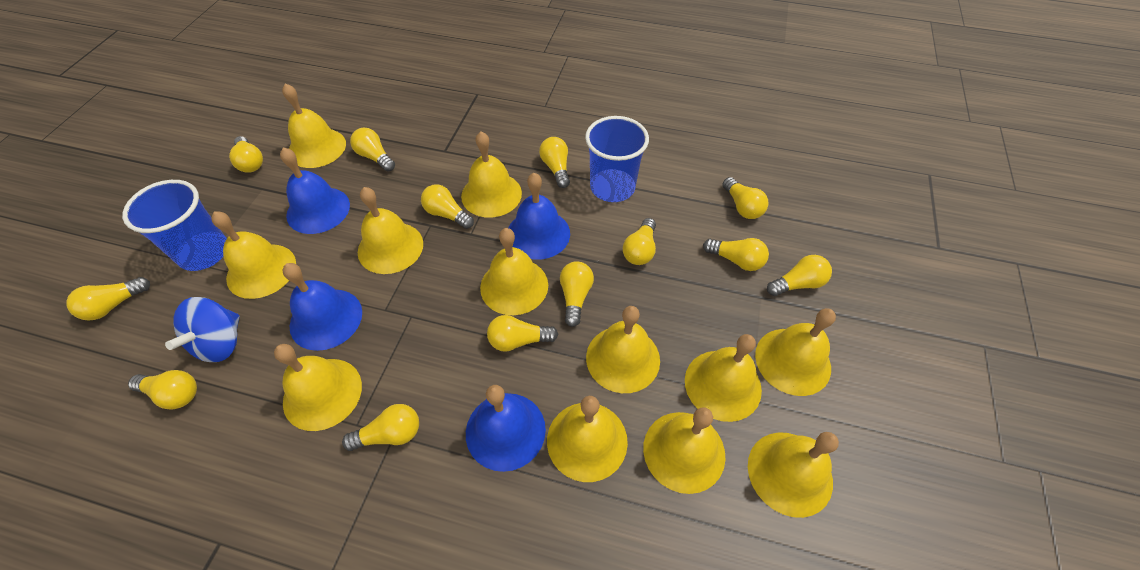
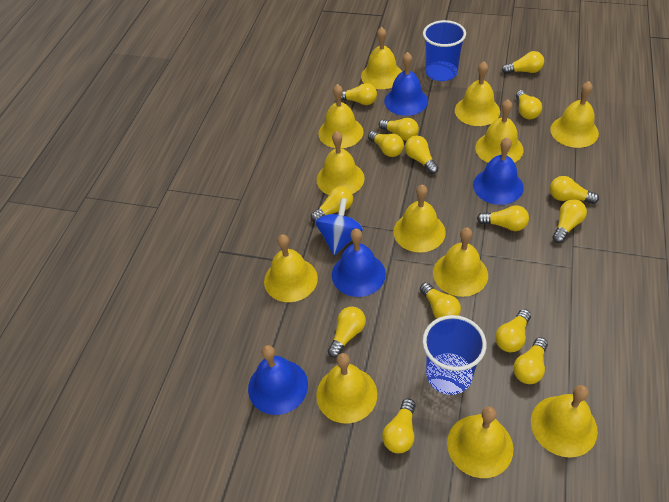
yellow light bulb: 13 -> 15

